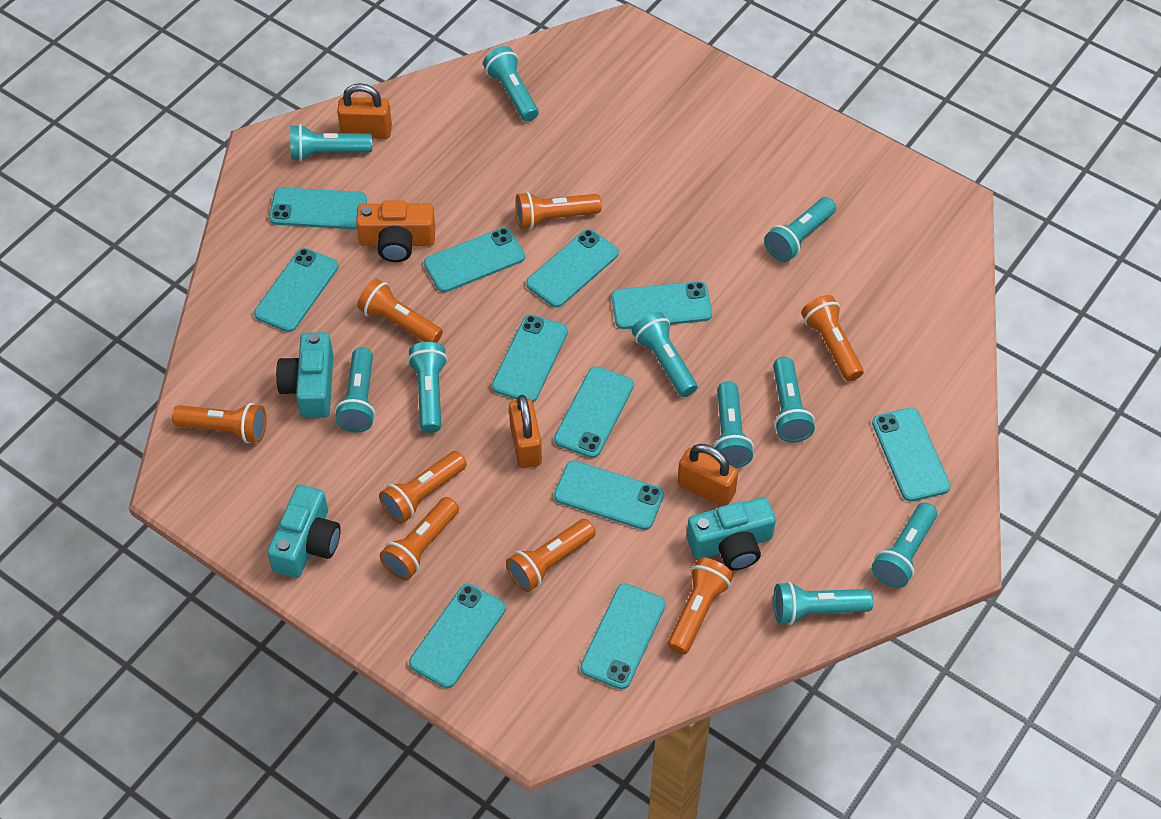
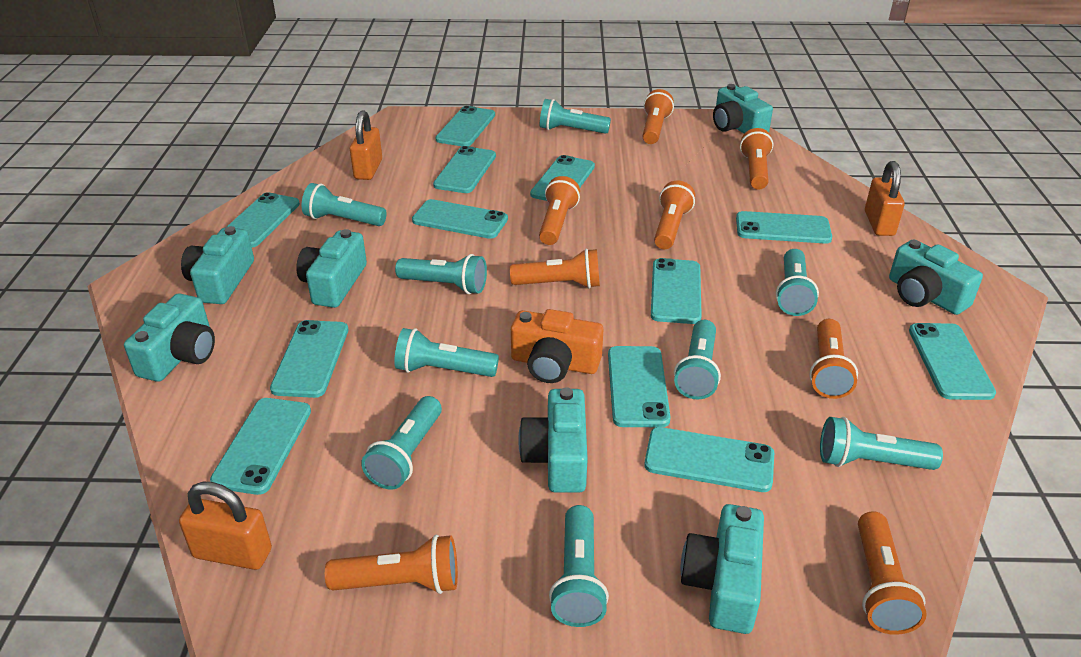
turquoise camera: 3 -> 7
turquoise flashlight: 10 -> 9
turquoise phone: 11 -> 12

